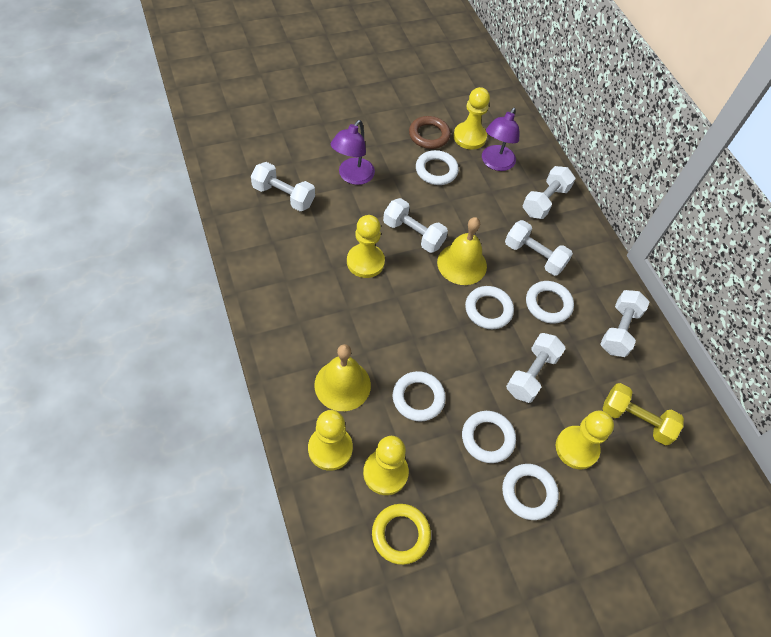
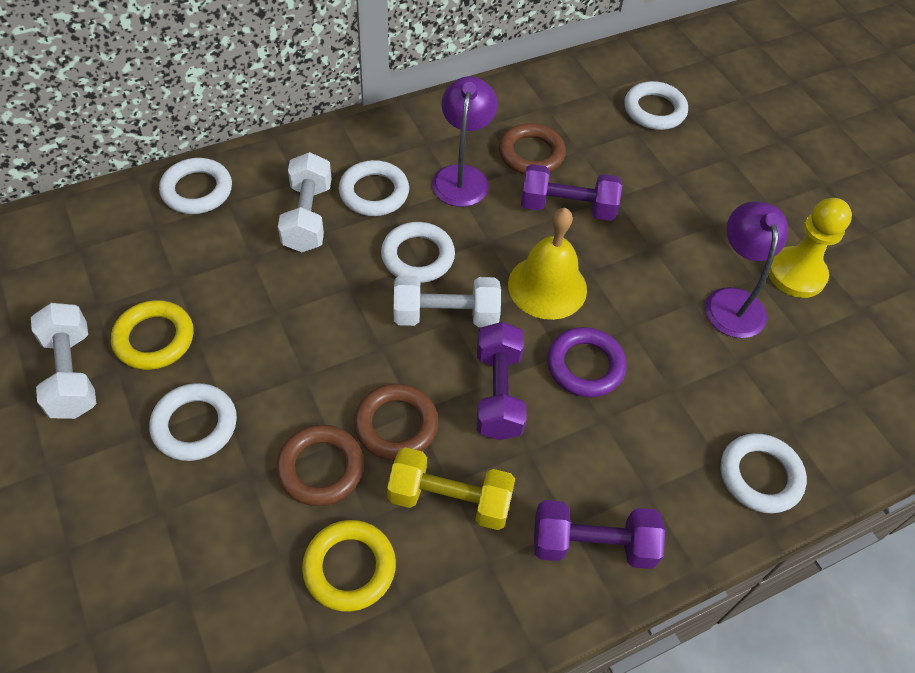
brown ring: 1 -> 3
purple dumbbell: 0 -> 3
purple ring: 0 -> 1
white dumbbell: 6 -> 3
yellow bell: 2 -> 1
yellow pawn: 5 -> 1
yellow ring: 1 -> 2

